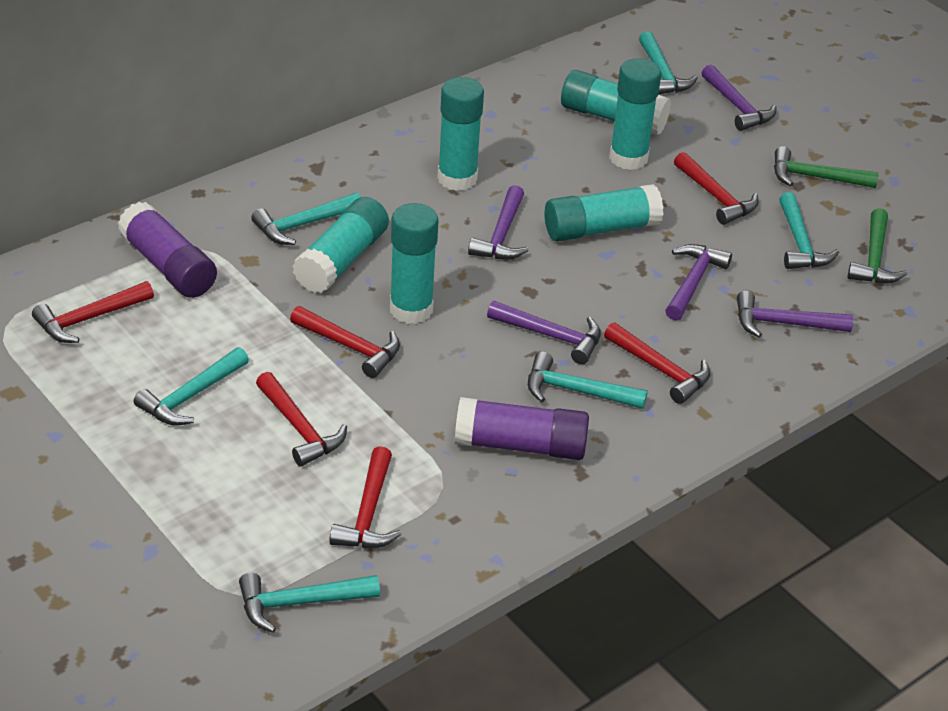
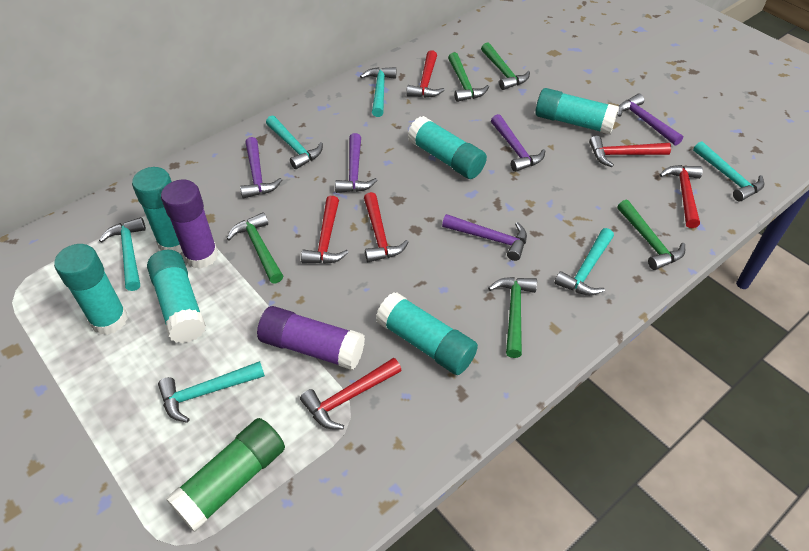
green glue stick: 0 -> 1
green hammer: 2 -> 5

